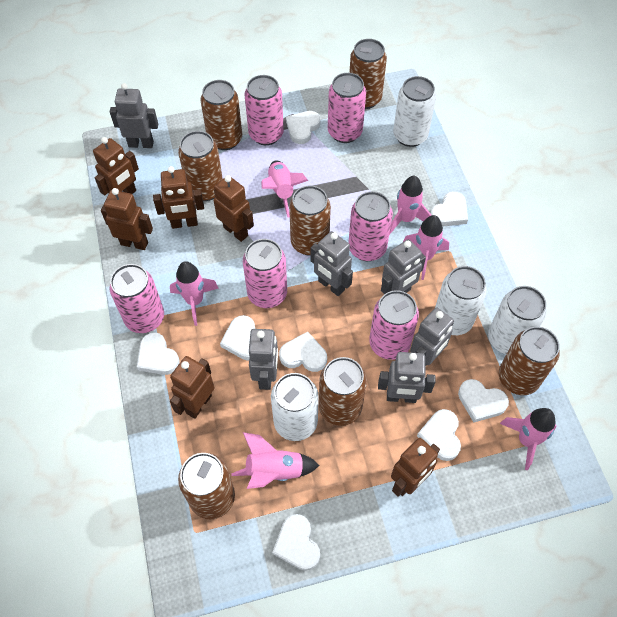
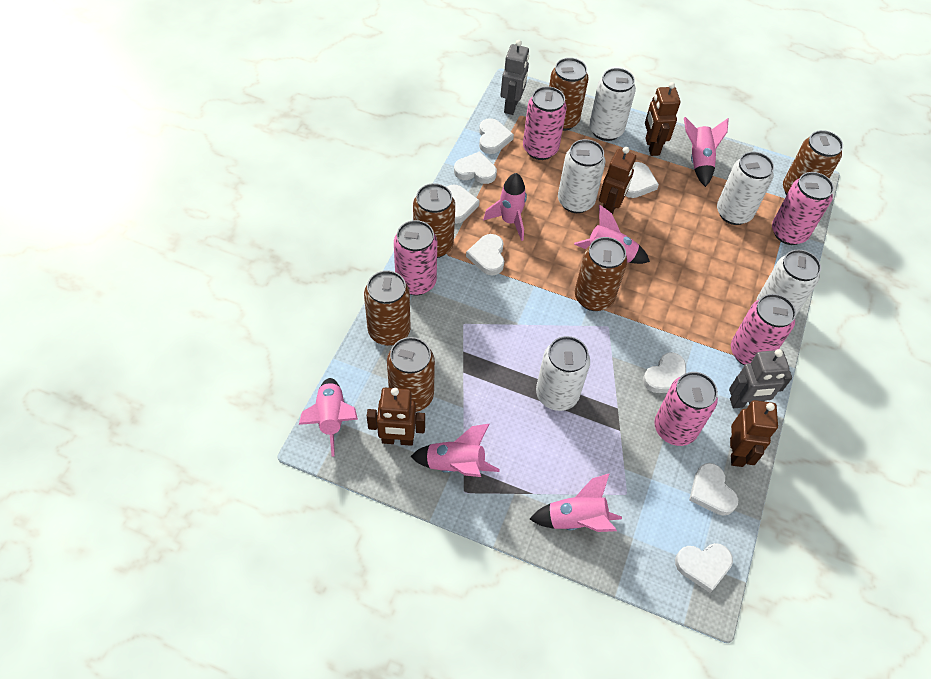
brown can: 7 -> 6
brown robot: 6 -> 4
grey robot: 6 -> 2
pink can: 6 -> 5
white can: 4 -> 5

